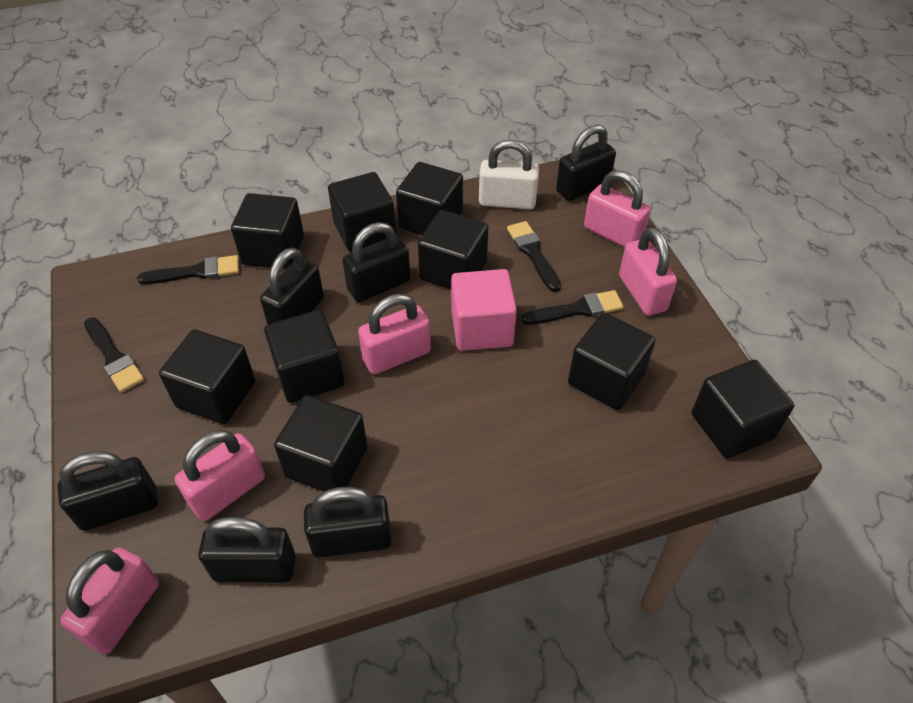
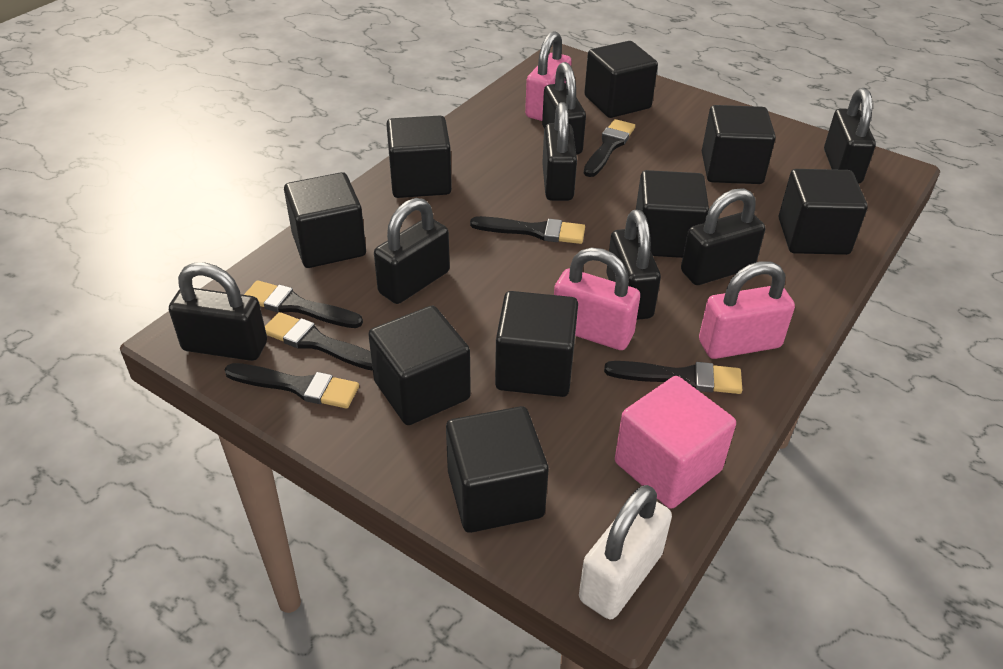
black brush: 4 -> 6
black padlock: 6 -> 7
pink padlock: 5 -> 3

